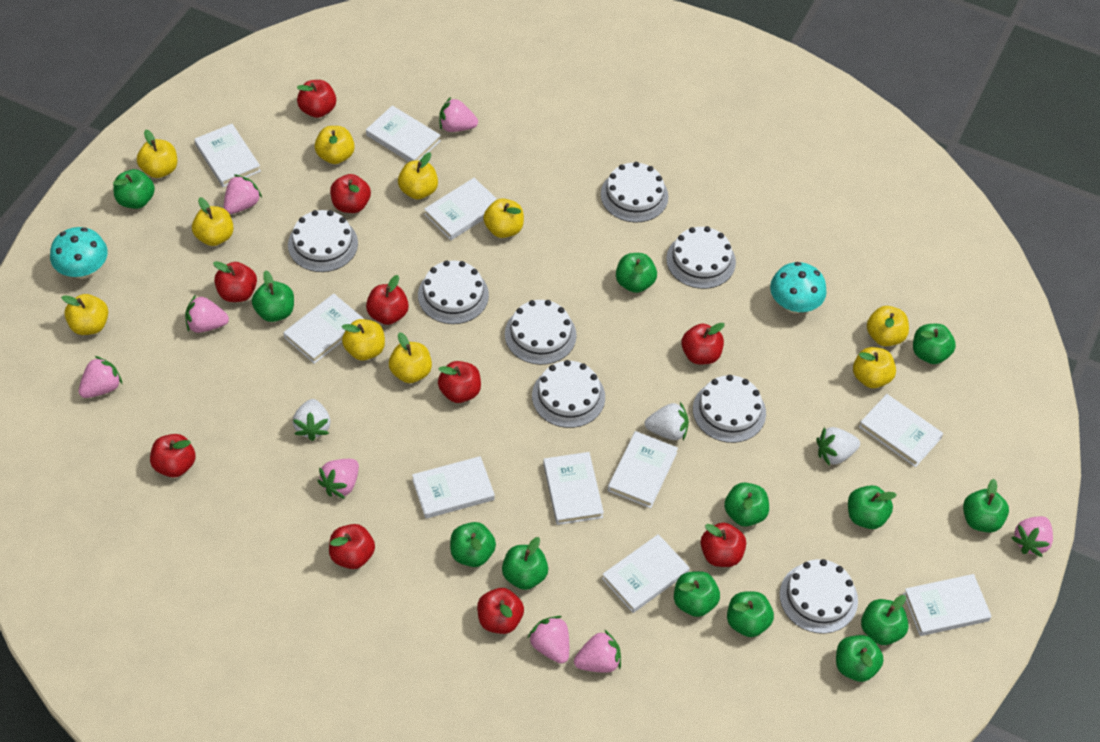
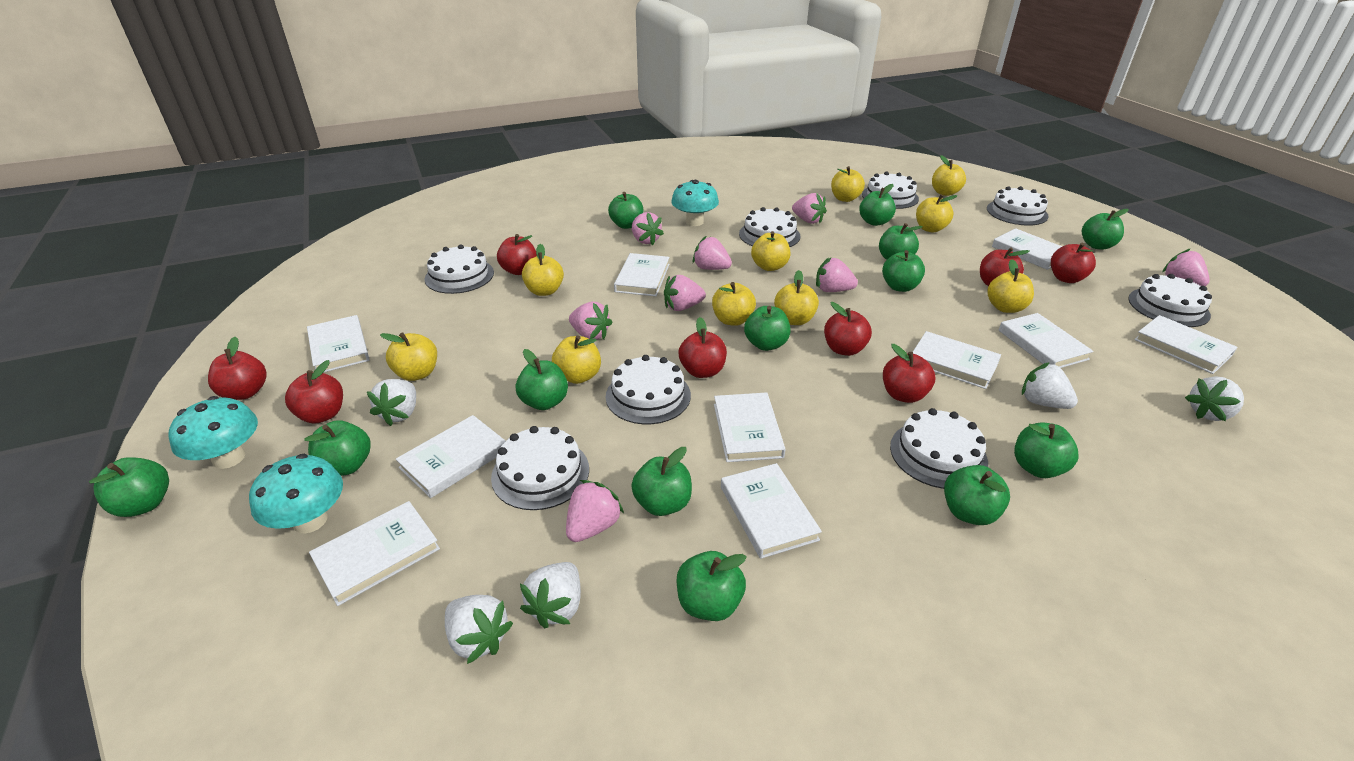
red apple: 10 -> 8
turquoise mushroom: 2 -> 3
white strawberry: 3 -> 5

